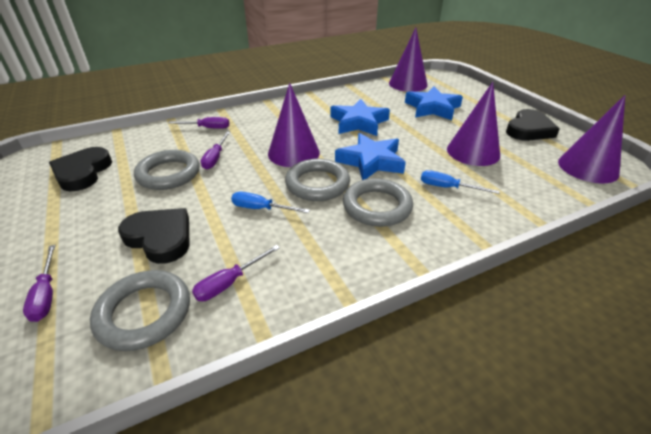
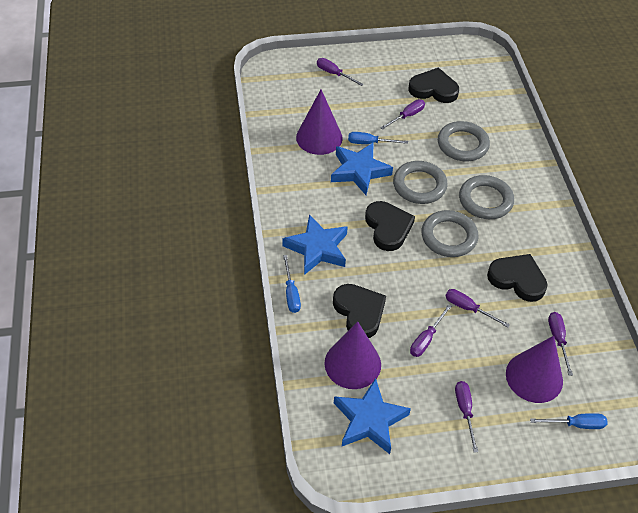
black heart: 3 -> 4
blue screwdriver: 2 -> 3
purple cone: 4 -> 3
purple screwdriver: 4 -> 6

